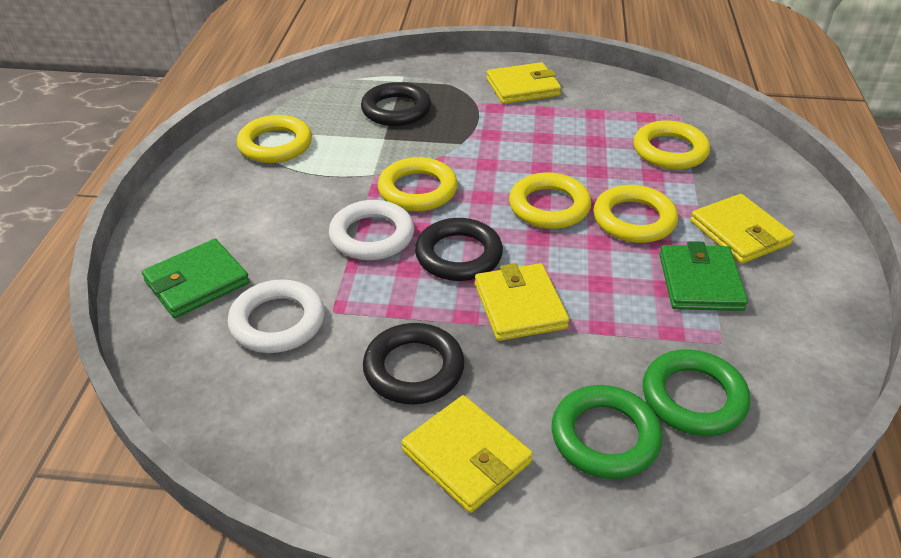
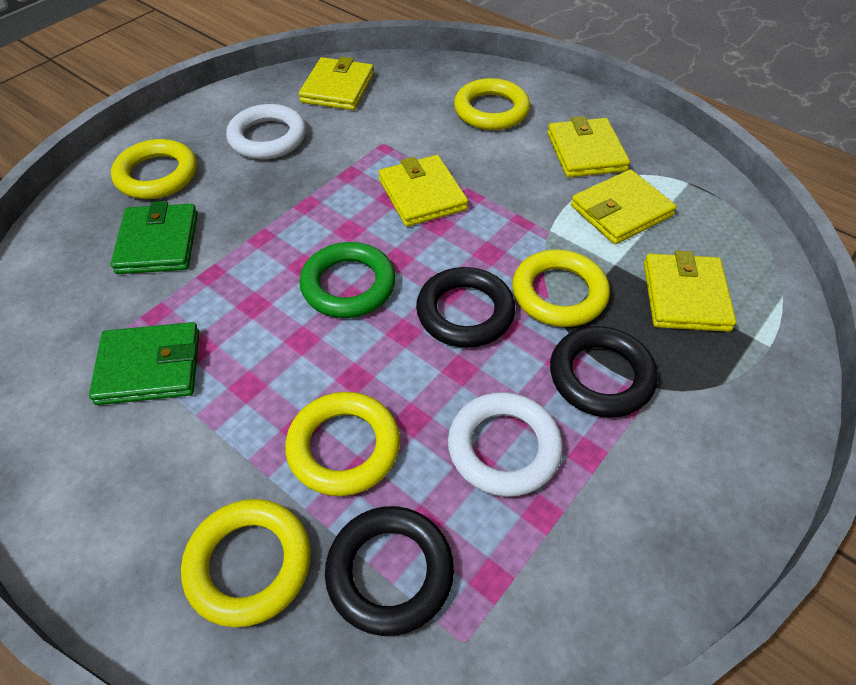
green ring: 2 -> 1
yellow wallet: 4 -> 5

